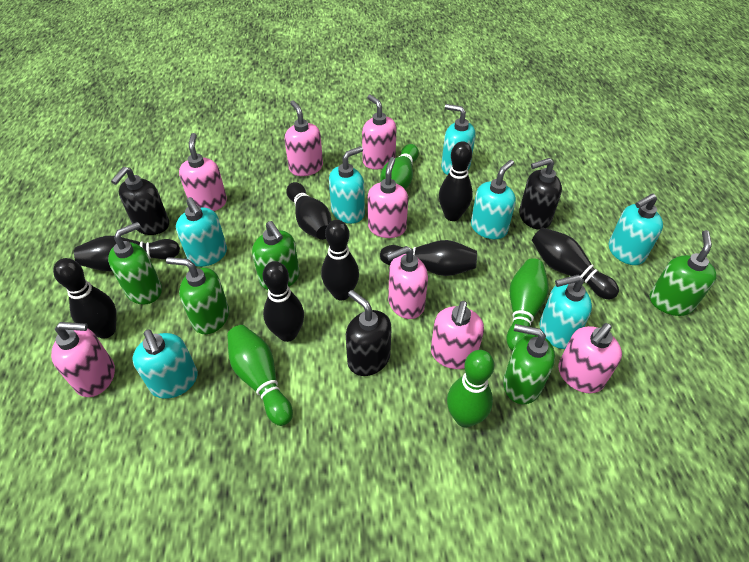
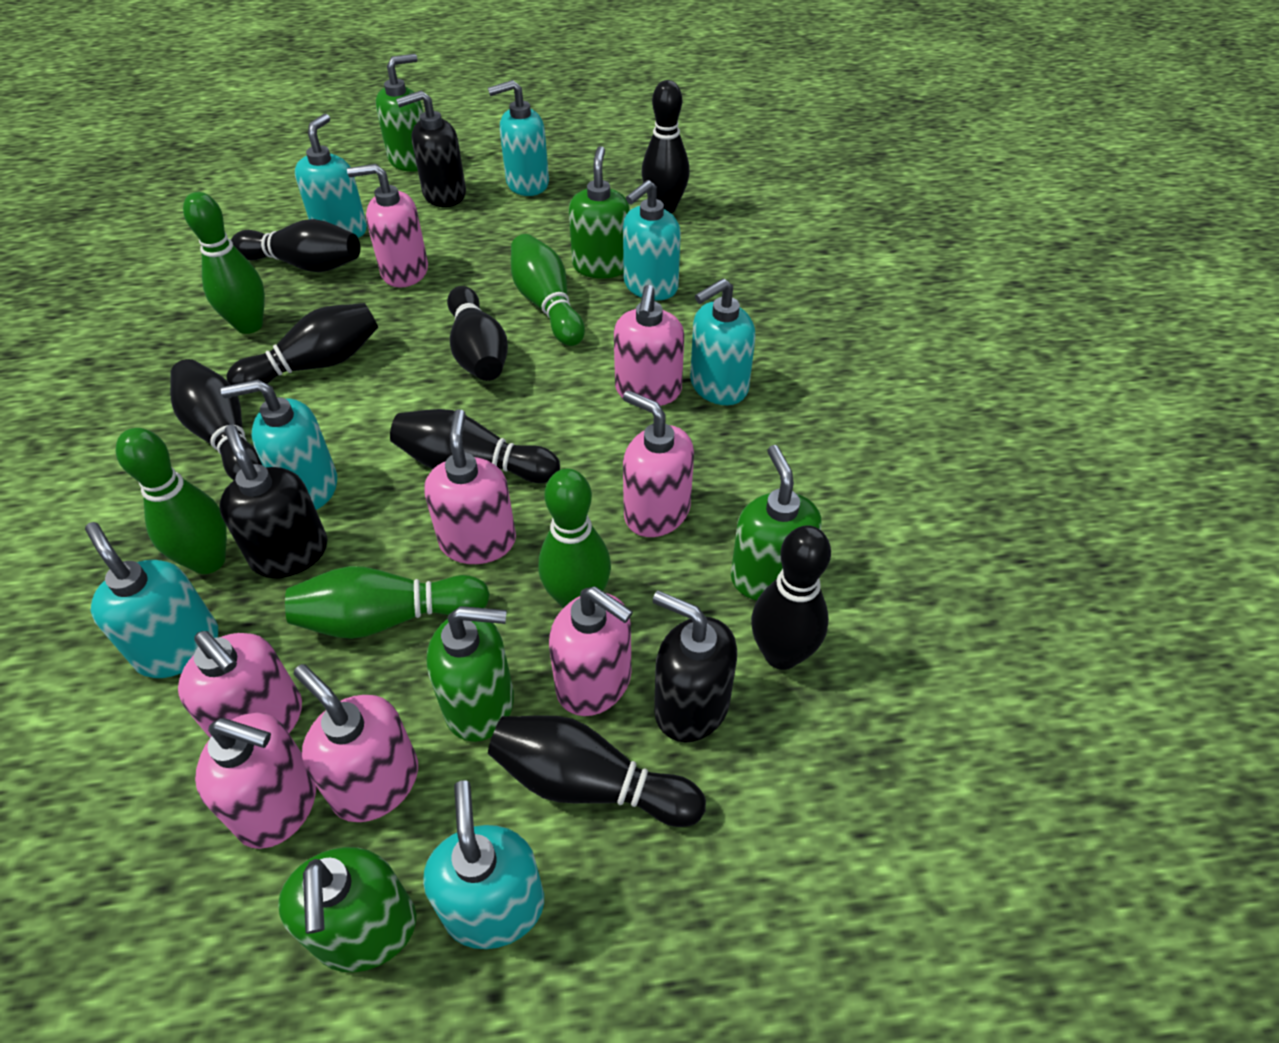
green bowling pin: 4 -> 5

